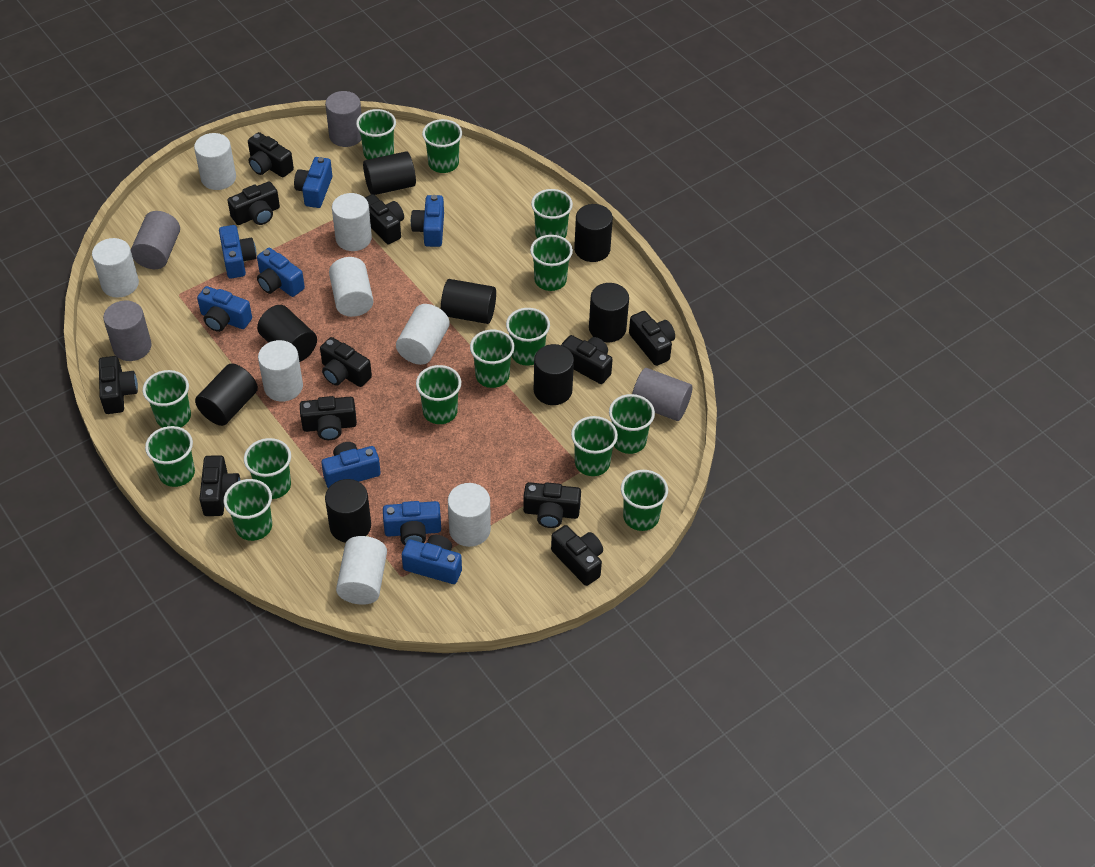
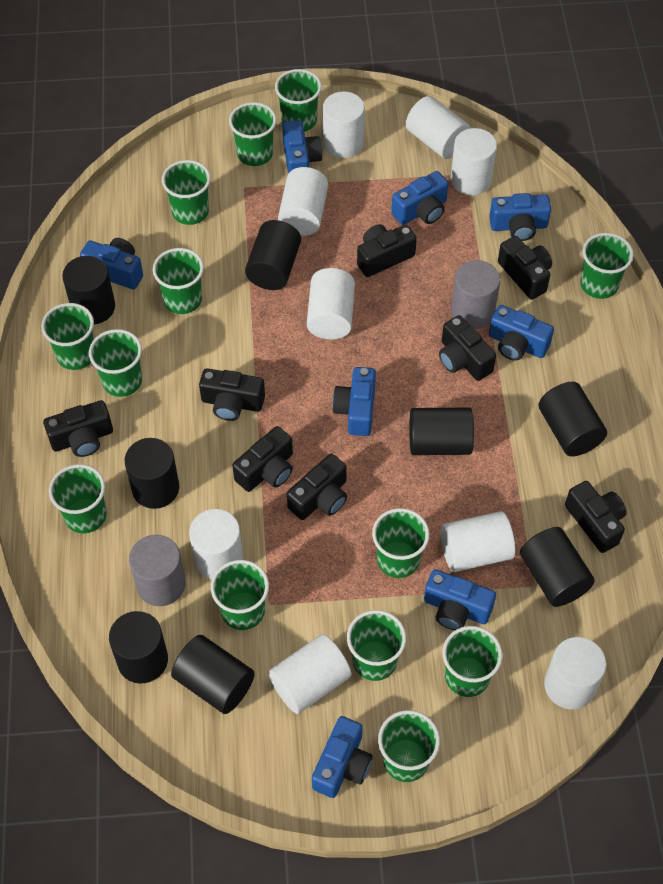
black camera: 11 -> 8
green cup: 14 -> 13
grey cylinder: 4 -> 2
white cylinder: 8 -> 9

